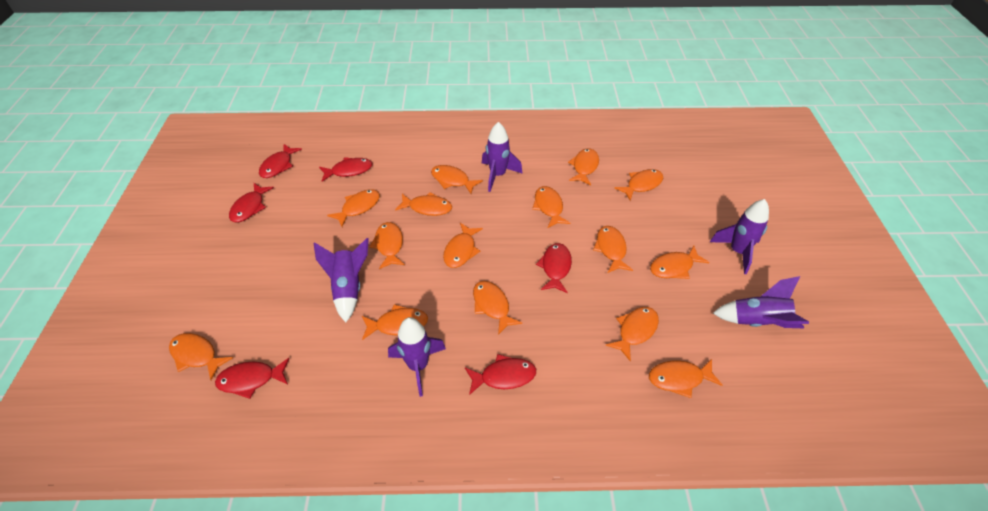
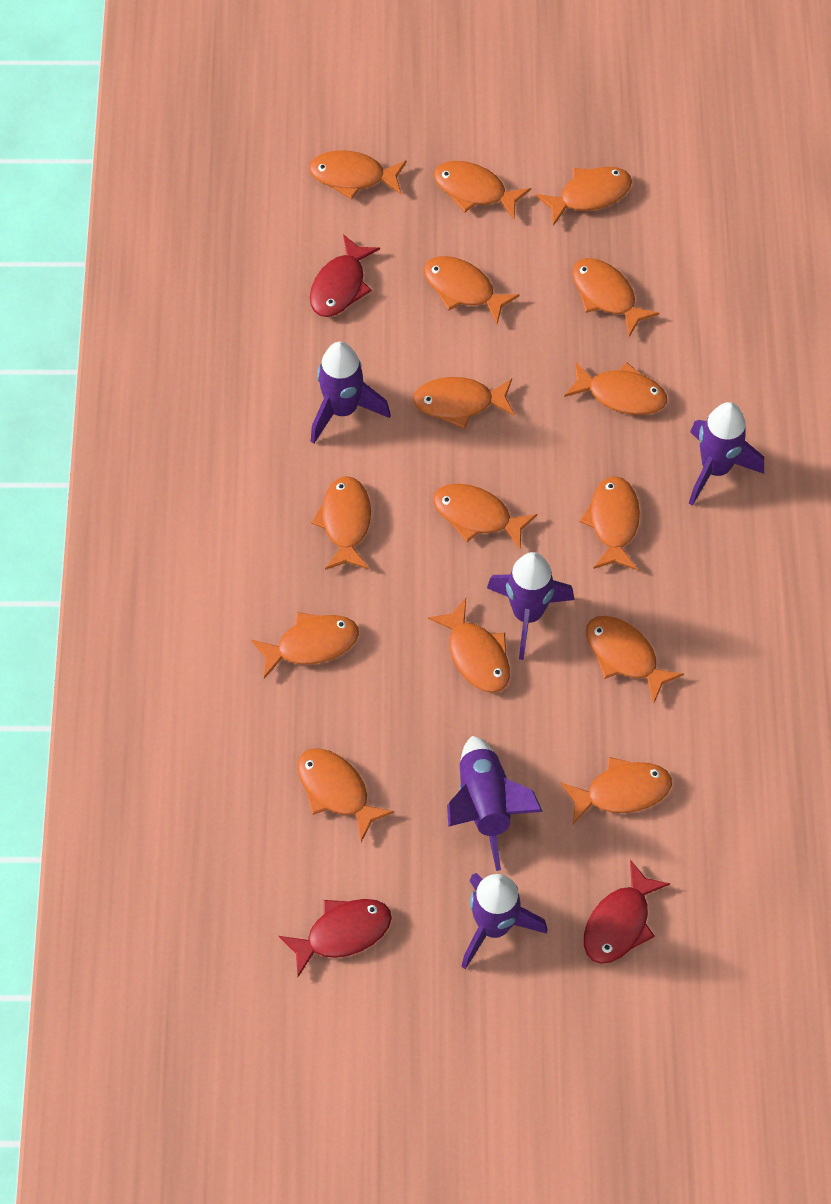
red fish: 6 -> 3

